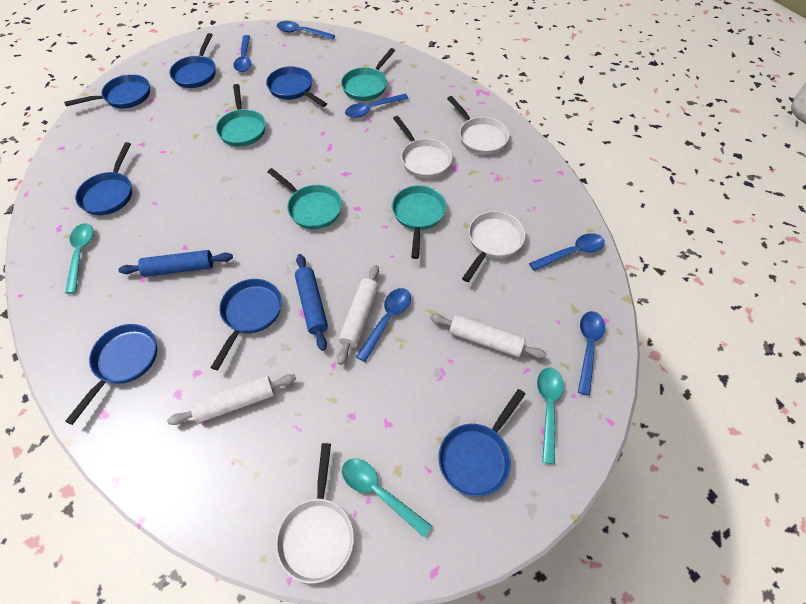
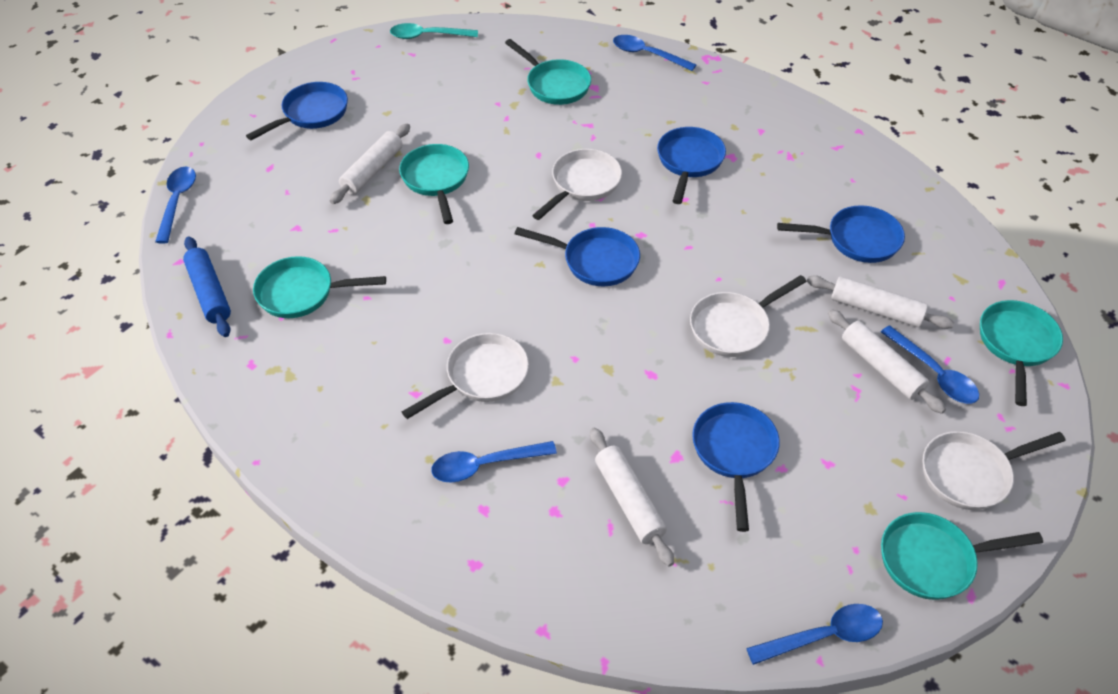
blue pan: 7 -> 5
blue rolling pin: 2 -> 1
blue spoon: 6 -> 5
turquoise pan: 4 -> 5
turquoise spoon: 3 -> 1
white rolling pin: 3 -> 4

